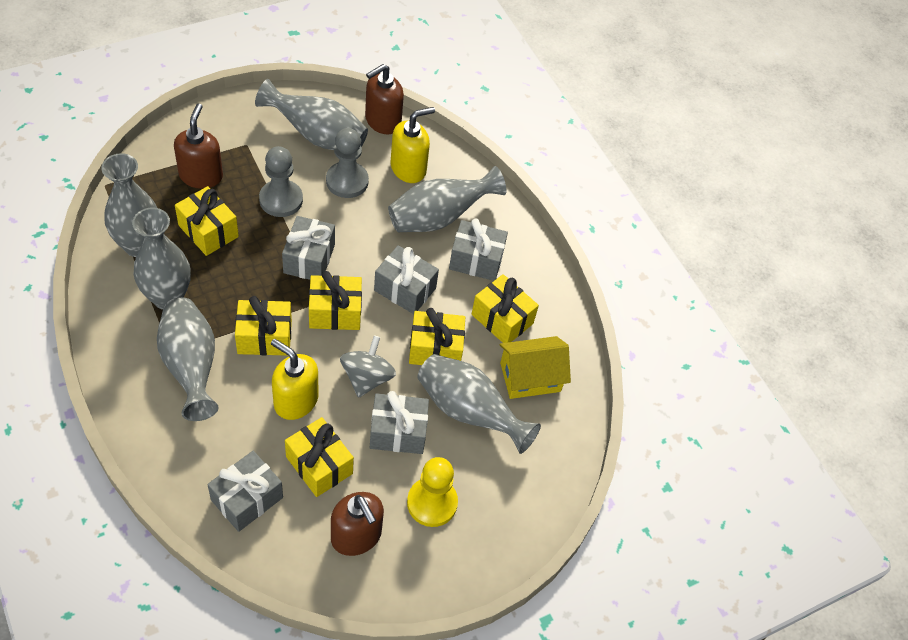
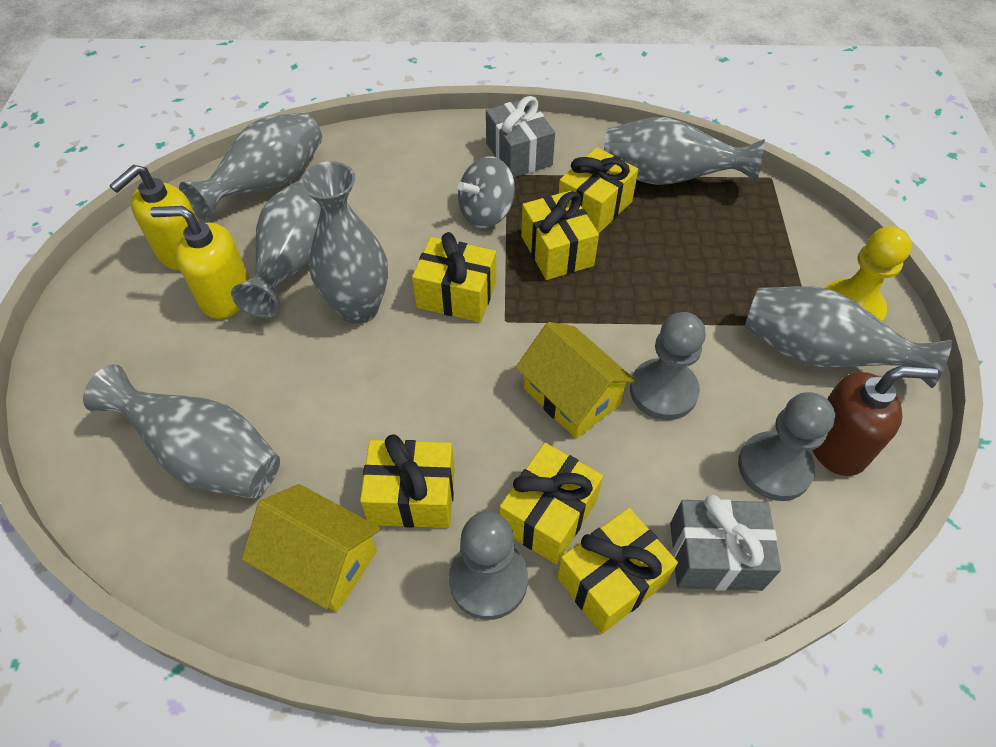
brown soap dispenser: 3 -> 1
grey gift: 5 -> 2
grey pawn: 2 -> 3
yellow house: 1 -> 2

